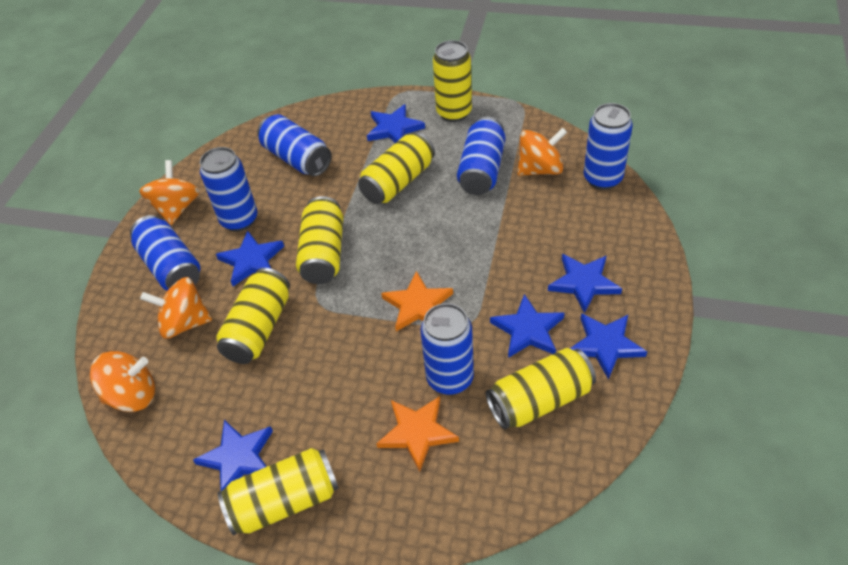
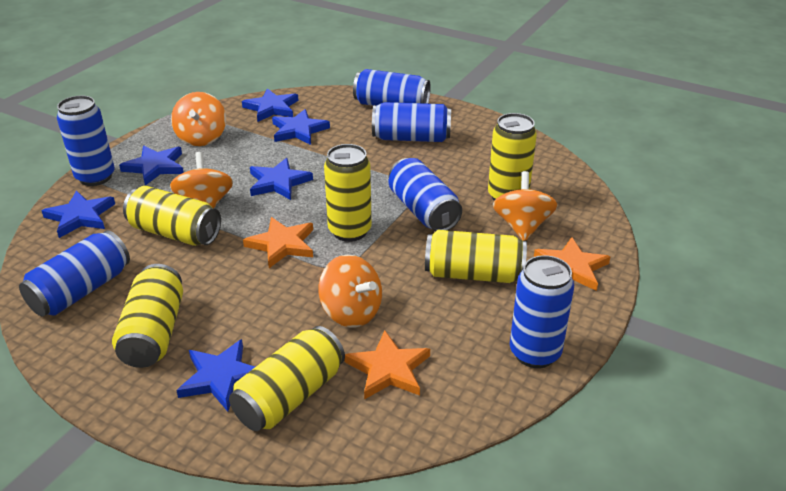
orange star: 2 -> 3

